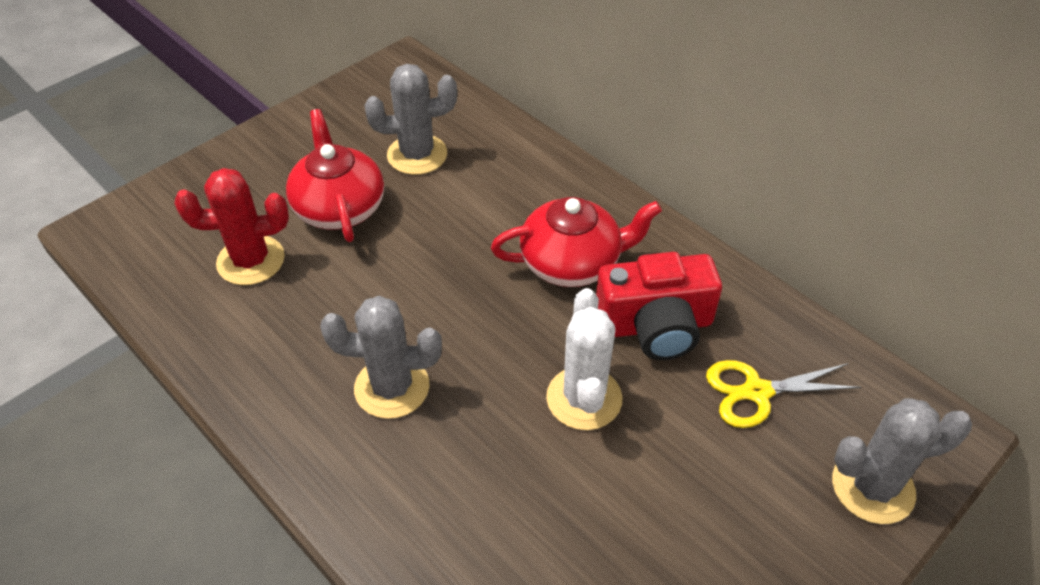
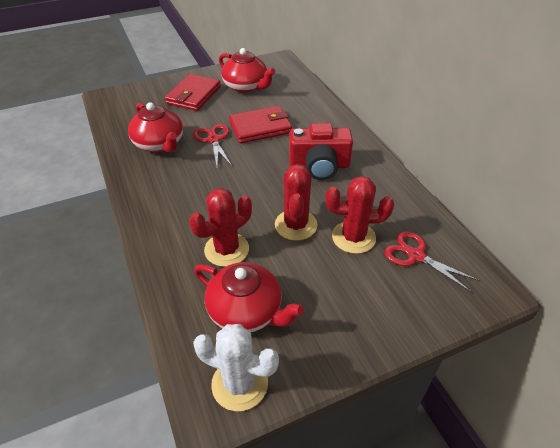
grey cactus: 3 -> 0
red cactus: 1 -> 3
red scissors: 0 -> 2
red teapot: 2 -> 3
red wallet: 0 -> 2
yellow scissors: 1 -> 0

